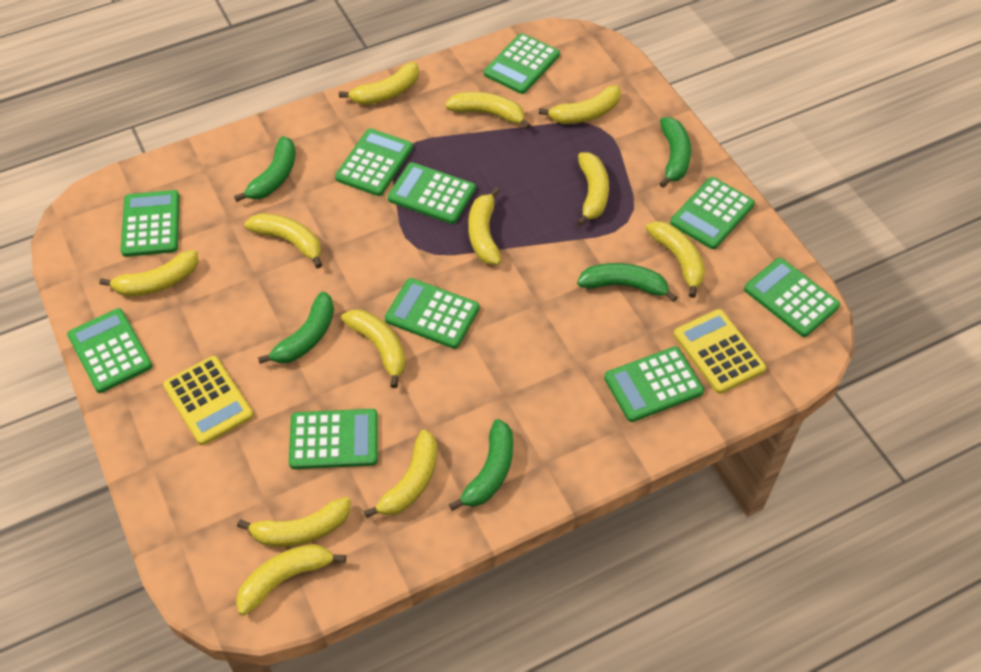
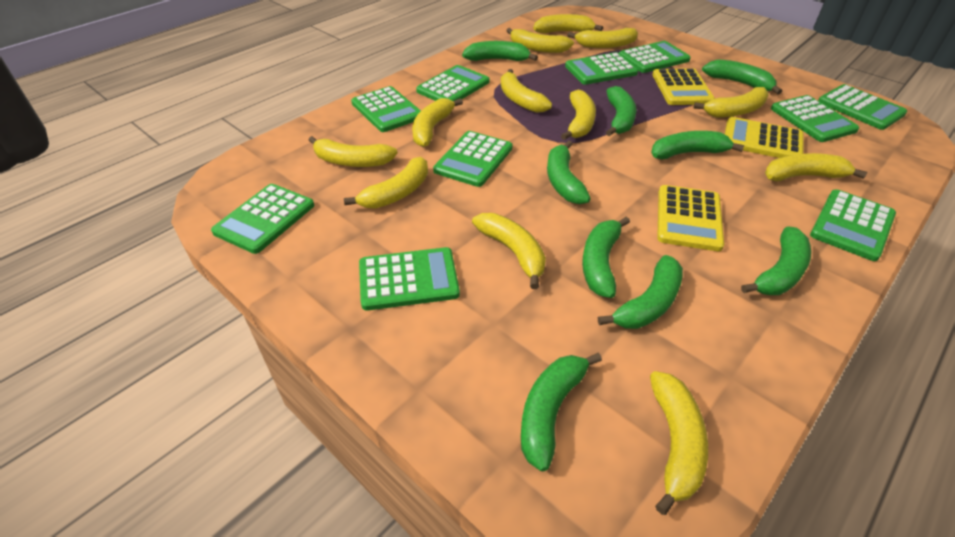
green banana: 5 -> 9
yellow calculator: 2 -> 3

